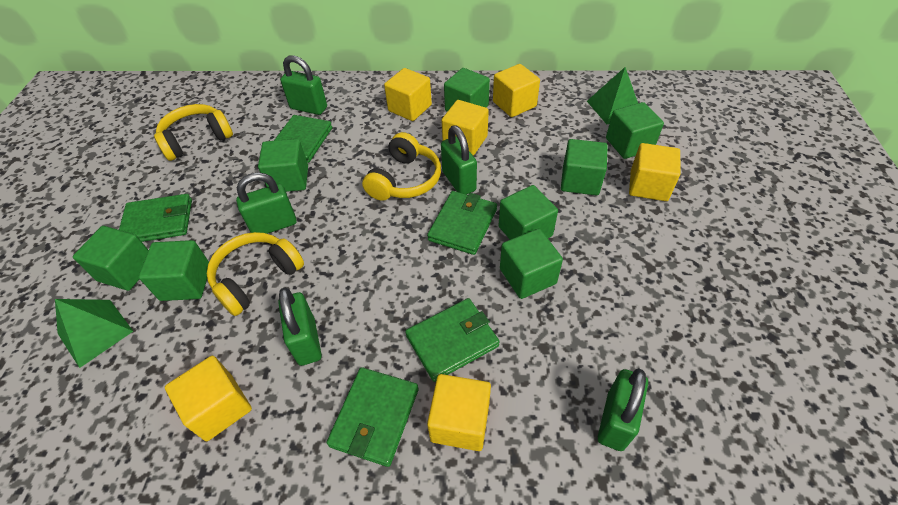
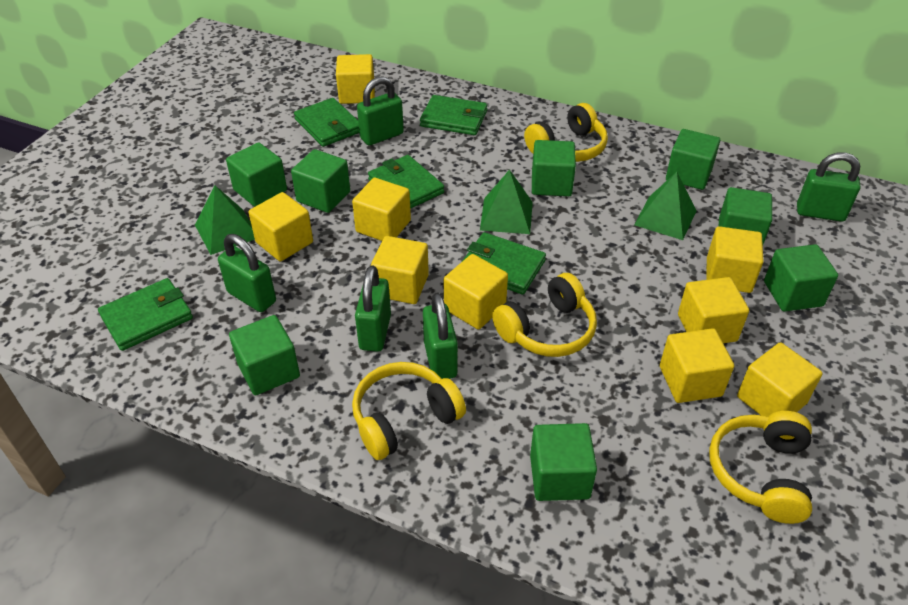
green pyramid: 2 -> 3
yellow cube: 6 -> 9
yellow headphones: 3 -> 4

